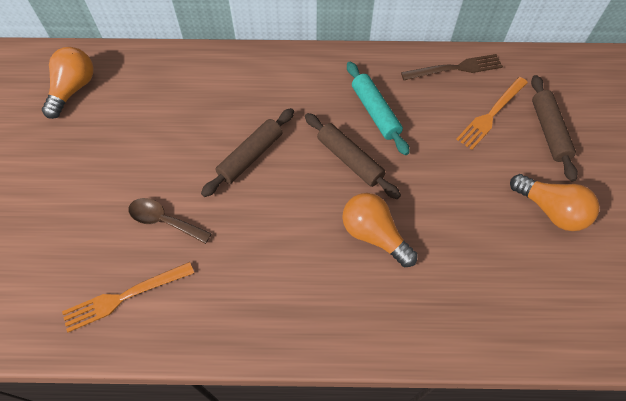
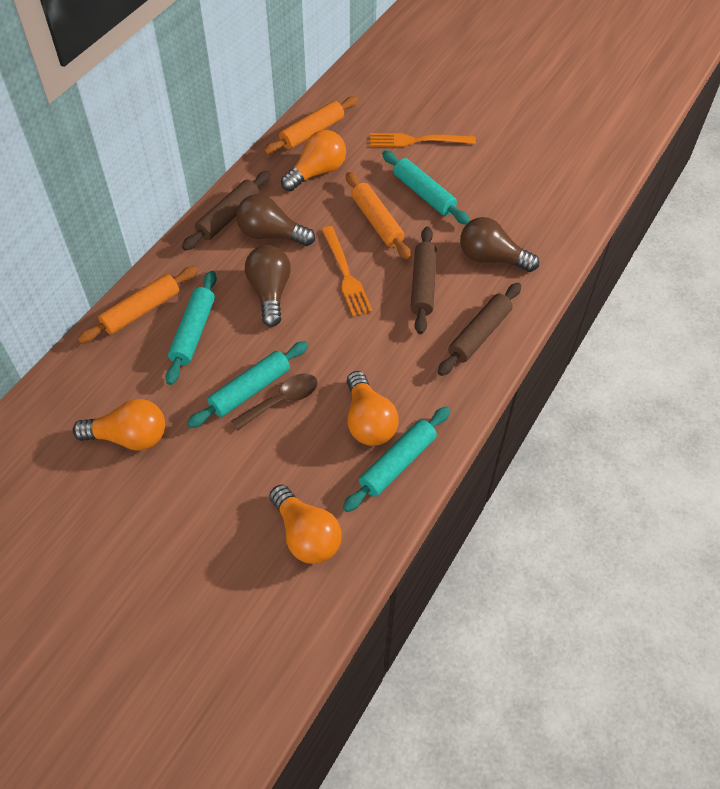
brown fork: 1 -> 0
brown light bulb: 0 -> 3
orange light bulb: 3 -> 4
orange rolling pin: 0 -> 3
turquoise rolling pin: 1 -> 4

